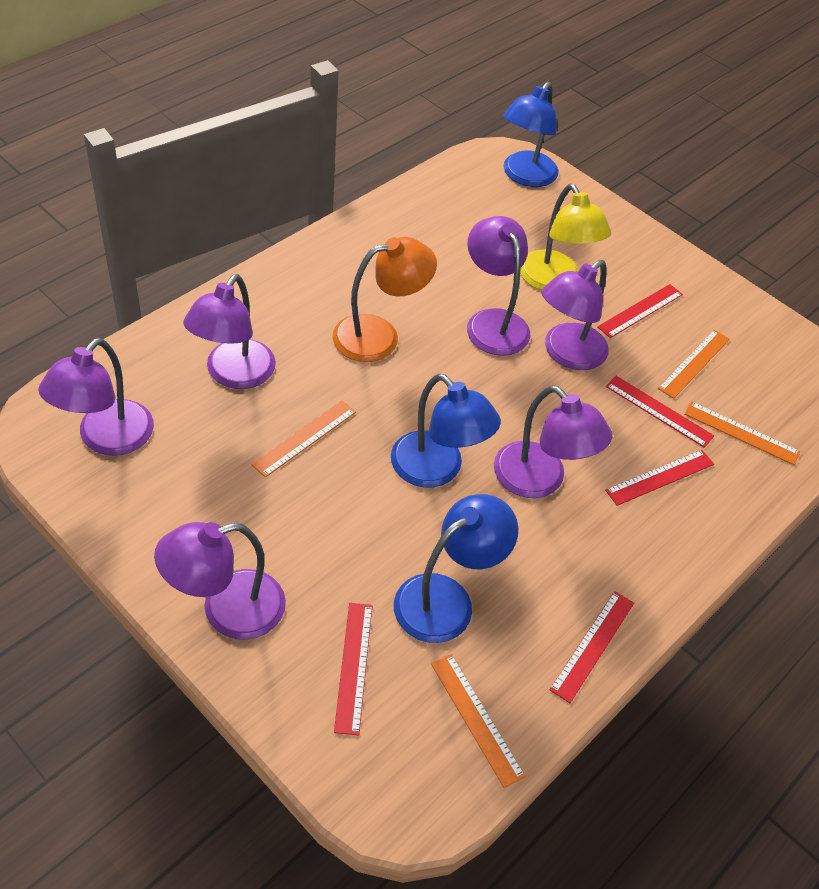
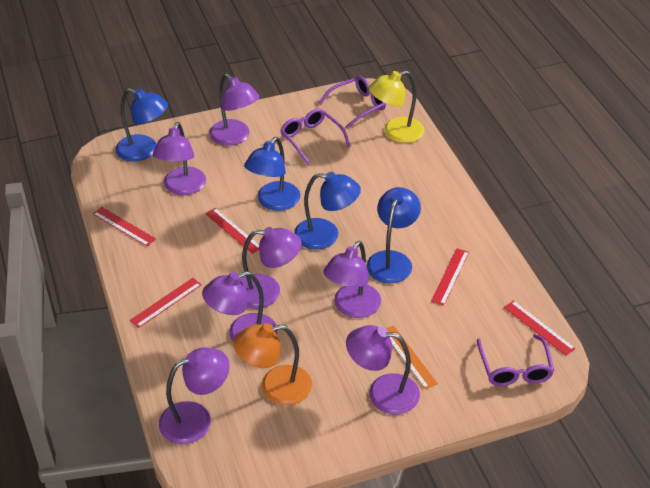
blue lamp: 3 -> 4
orange ruler: 4 -> 1
purple glasses: 0 -> 3
purple lamp: 6 -> 7

